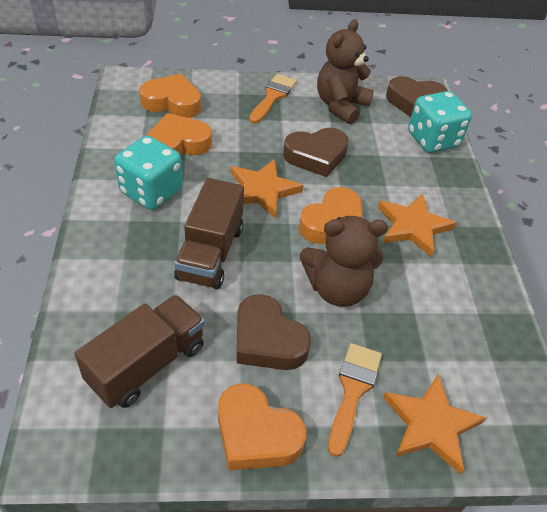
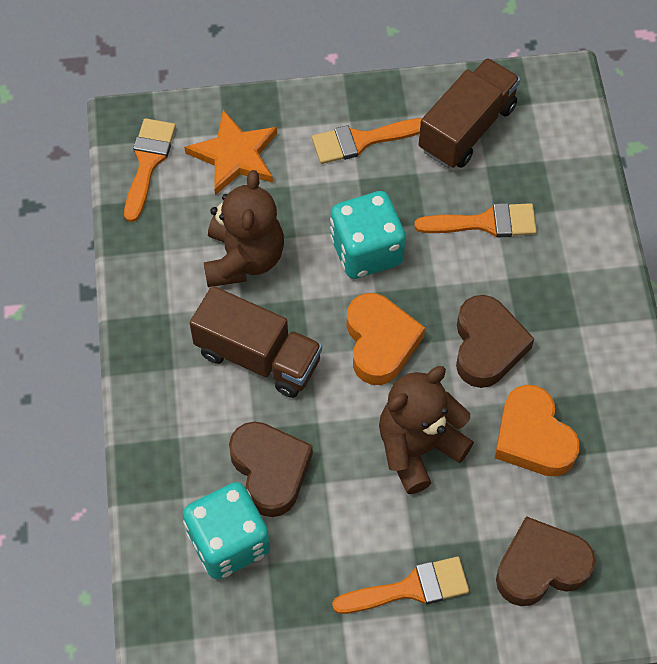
orange brush: 2 -> 4
orange heart: 4 -> 2
orange star: 3 -> 1

